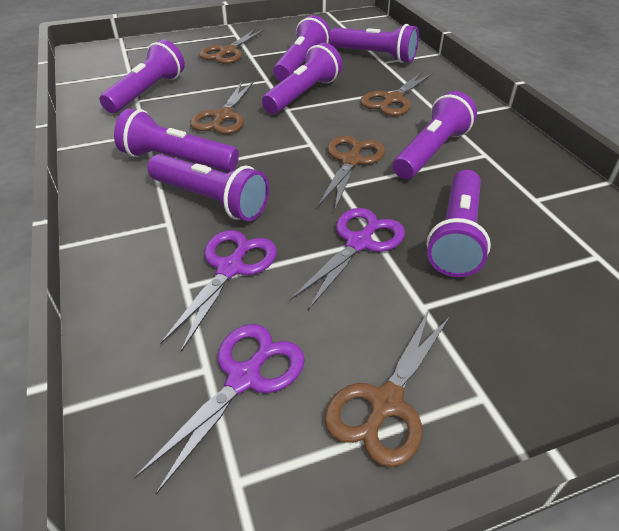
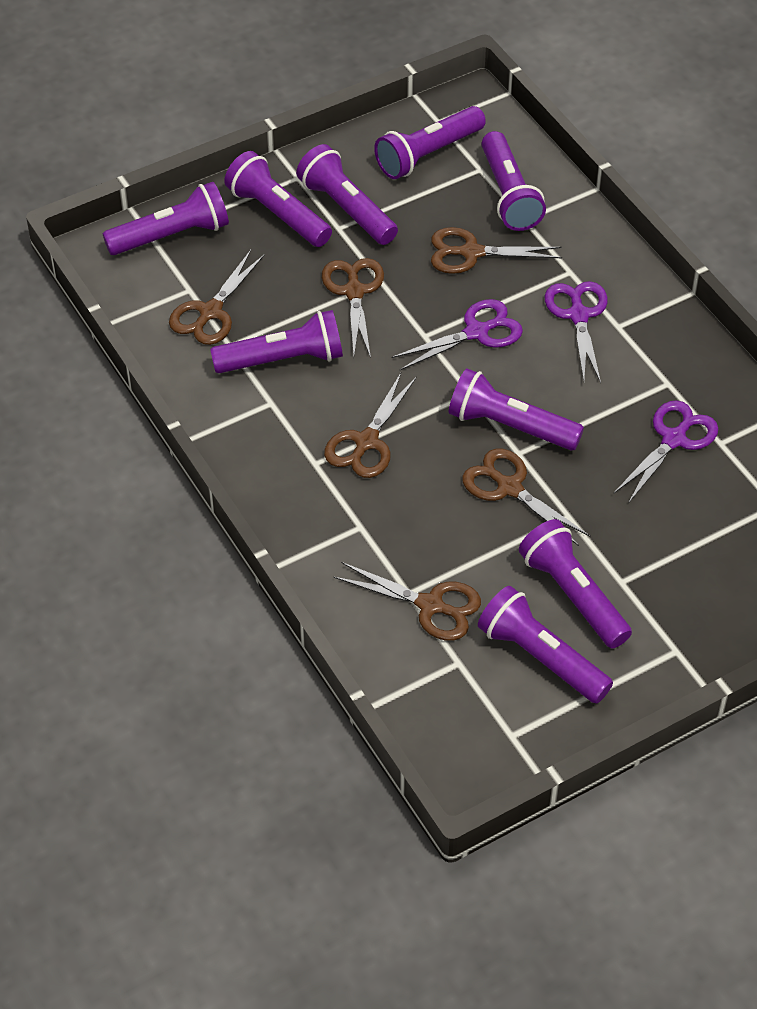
brown scissors: 5 -> 6
purple flashlight: 8 -> 9

